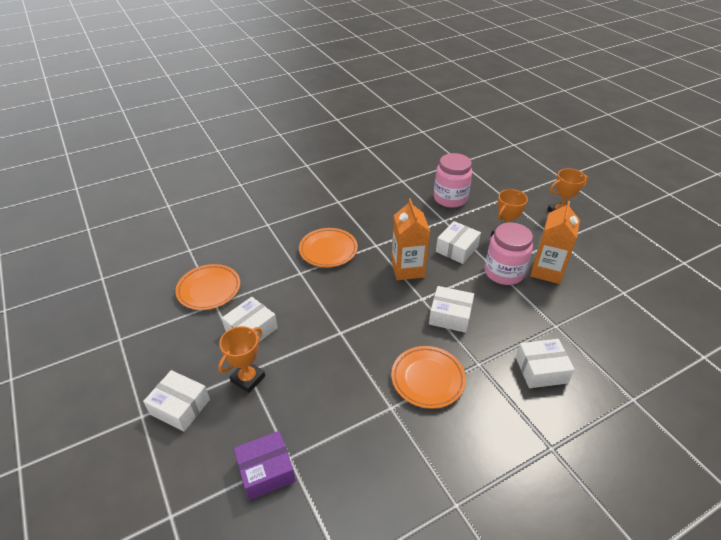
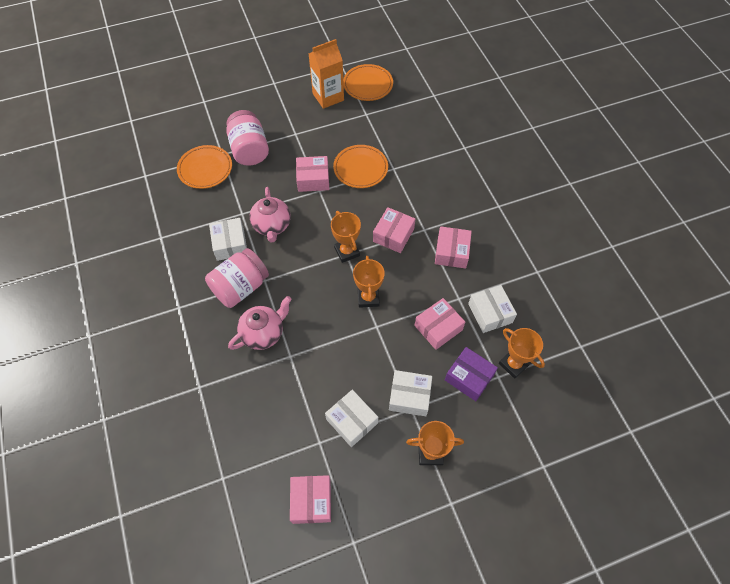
orange carton: 2 -> 1
orange trophy: 3 -> 4
pink box: 0 -> 5
pink teapot: 0 -> 2
white box: 5 -> 4

